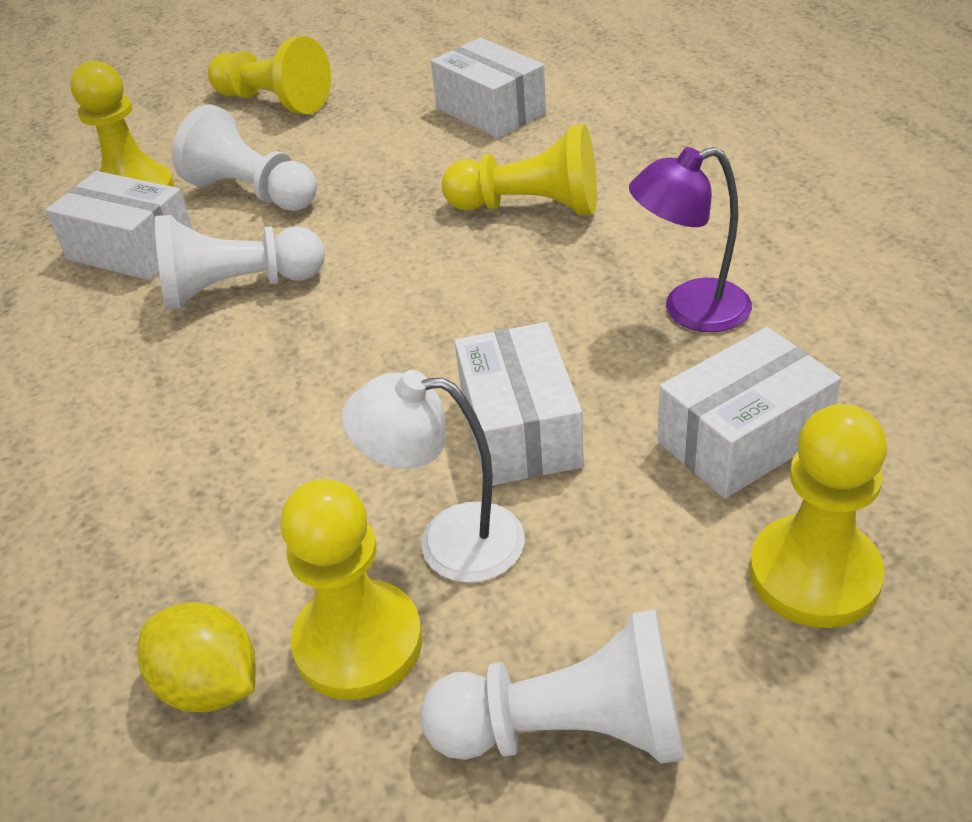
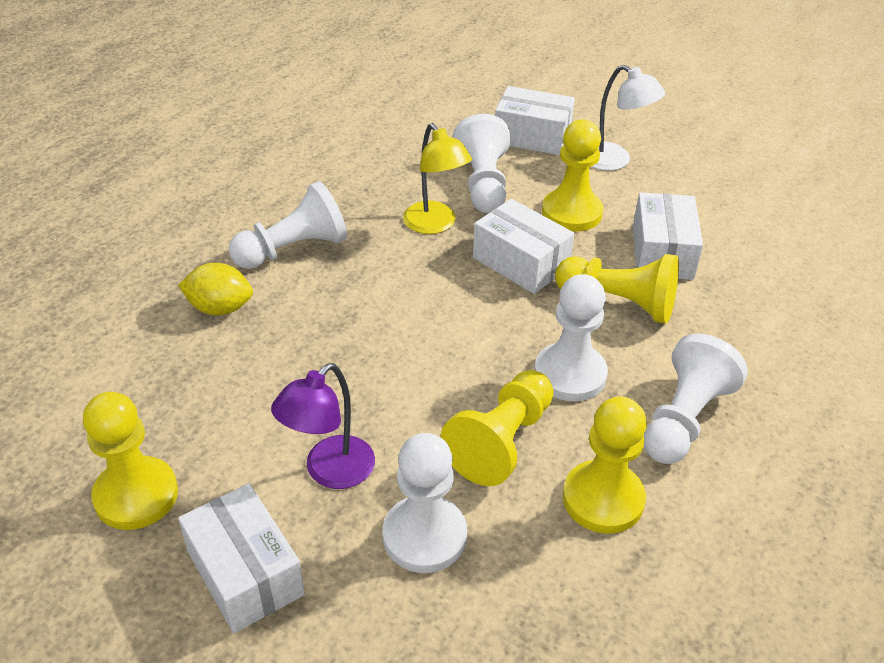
white pawn: 3 -> 5
yellow lamp: 0 -> 1

